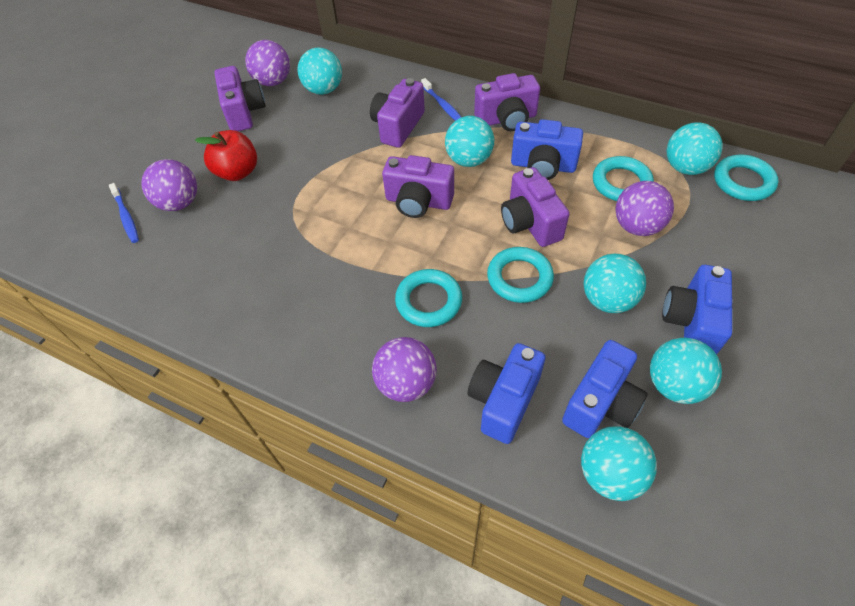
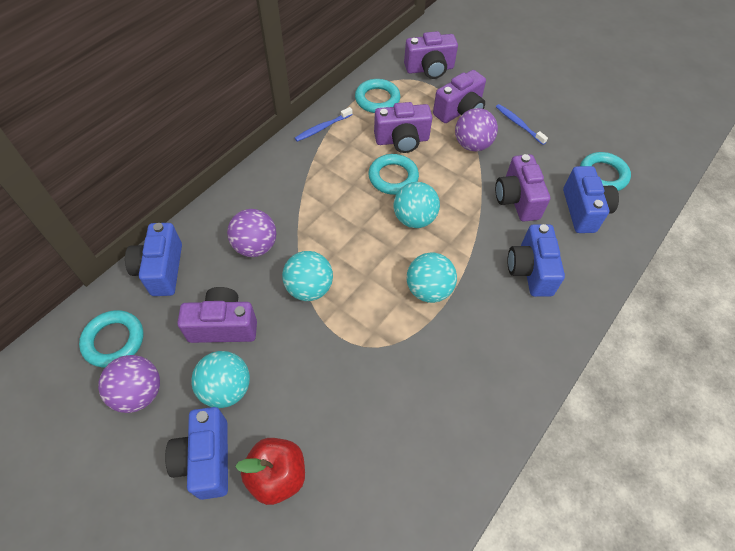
purple ball: 4 -> 3
turquoise ball: 6 -> 4

